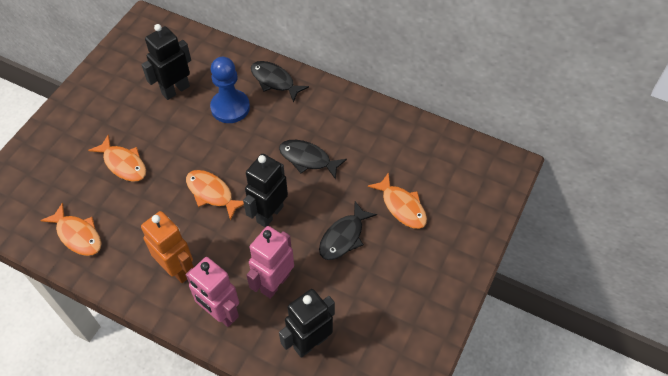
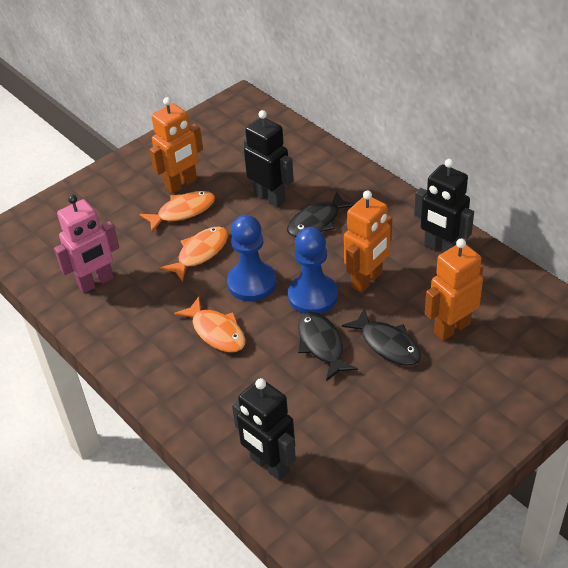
blue pawn: 1 -> 2
orange fish: 4 -> 3
orange robot: 1 -> 3
pink robot: 2 -> 1

